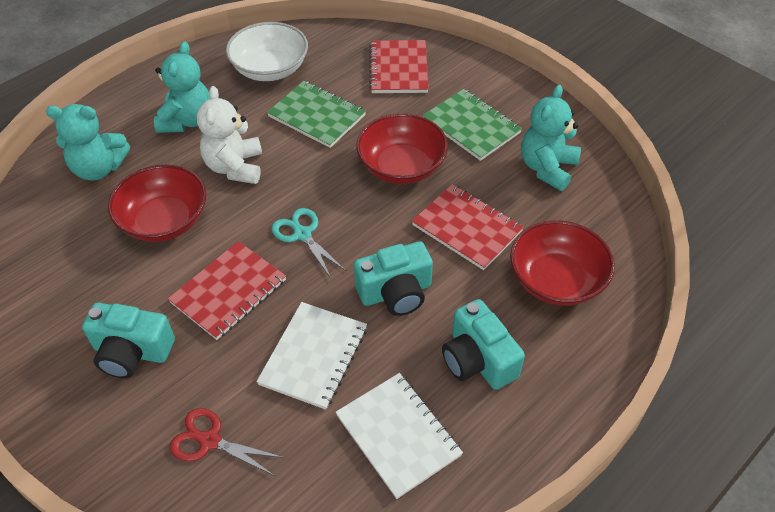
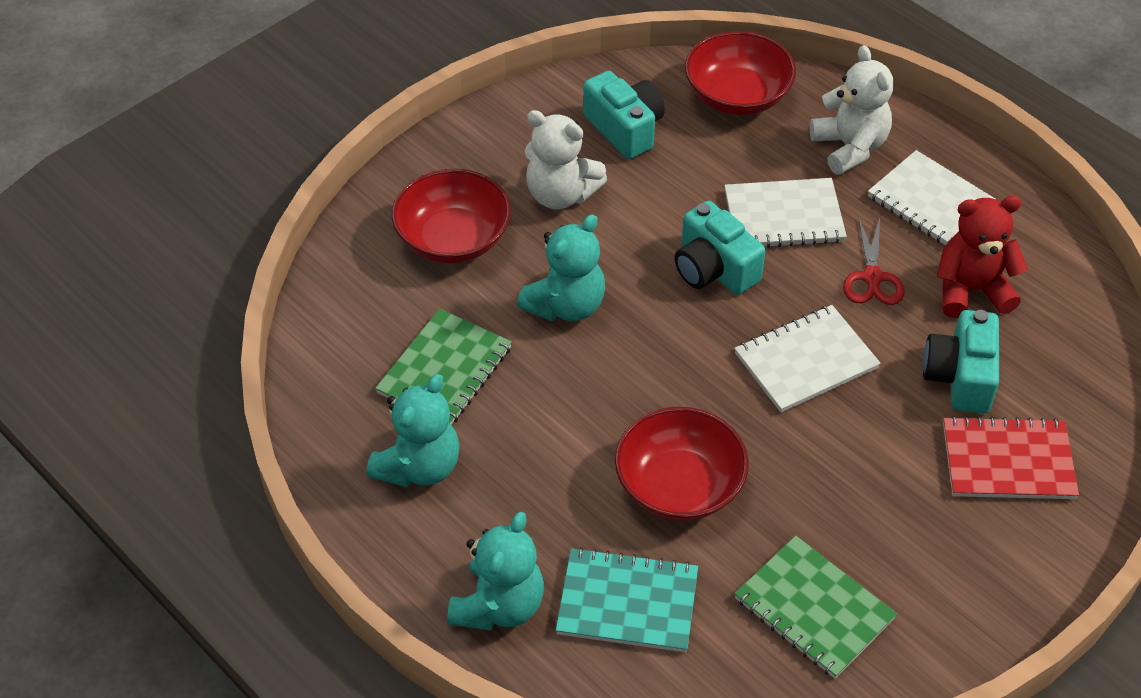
red notebook: 3 -> 1
red teddy bear: 0 -> 1
turquoise notebook: 0 -> 1
turquoise scissors: 1 -> 0
white bowl: 1 -> 0
white notebook: 2 -> 3
white teddy bear: 1 -> 2

